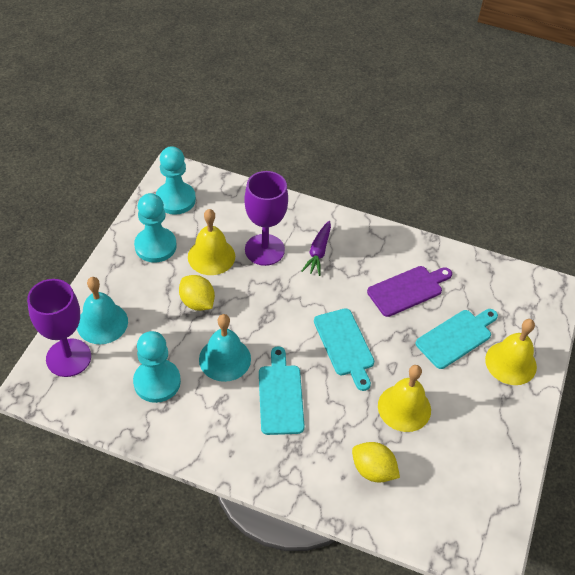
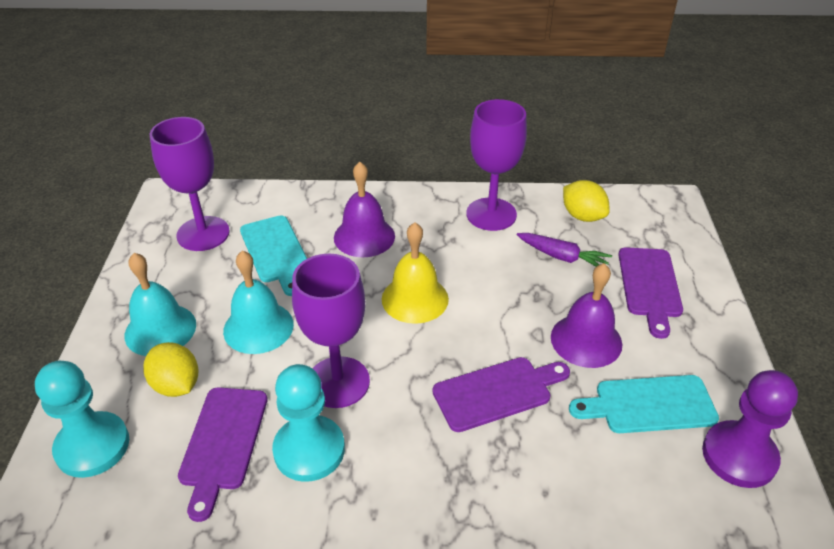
purple bell: 0 -> 2
purple cutting board: 1 -> 3
purple goblet: 2 -> 3
purple pawn: 0 -> 1
turquoise cutting board: 3 -> 2
turquoise pawn: 3 -> 2
yellow bell: 3 -> 1

